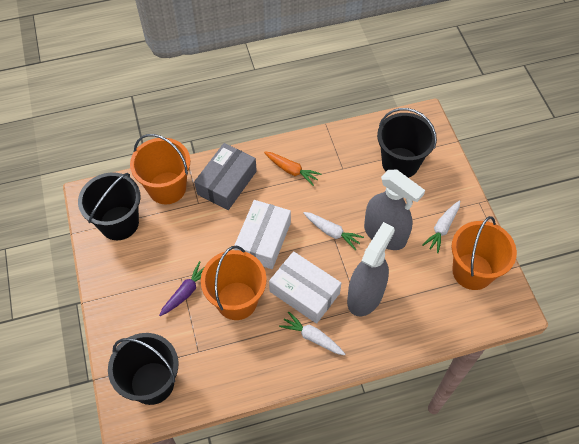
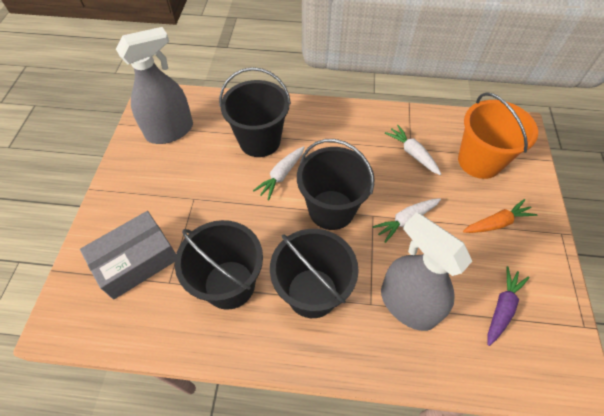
black bucket: 3 -> 4
orange bucket: 3 -> 1
white box: 2 -> 0

